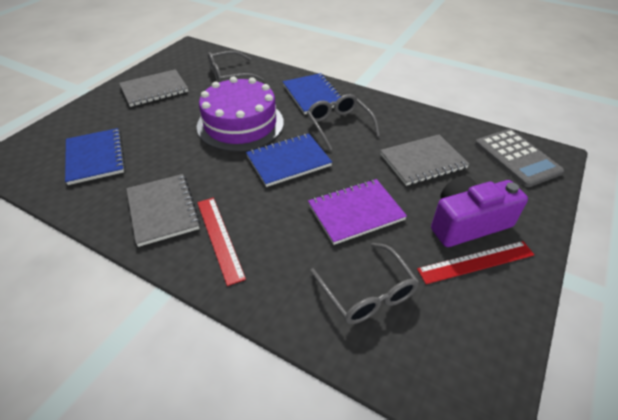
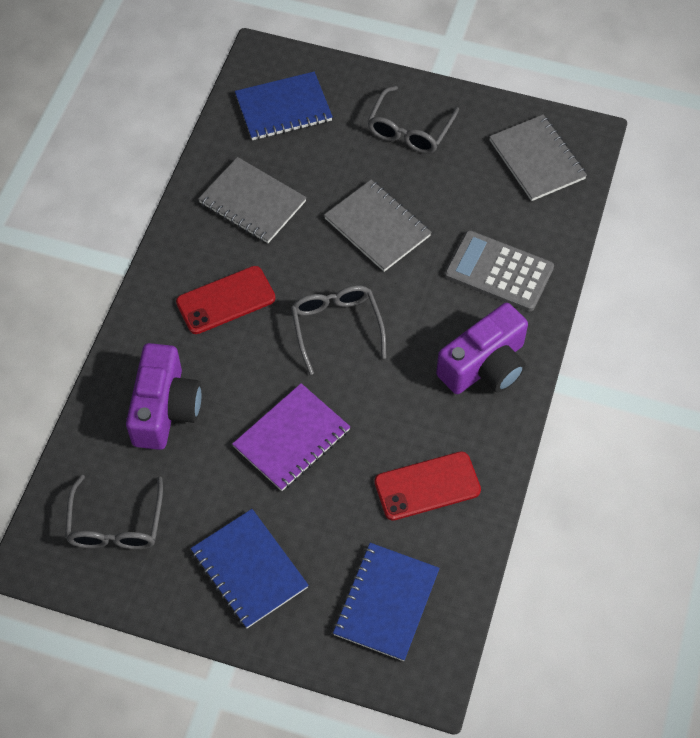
purple cake: 1 -> 0
purple camera: 1 -> 2
red phone: 0 -> 2
red ruler: 2 -> 0

